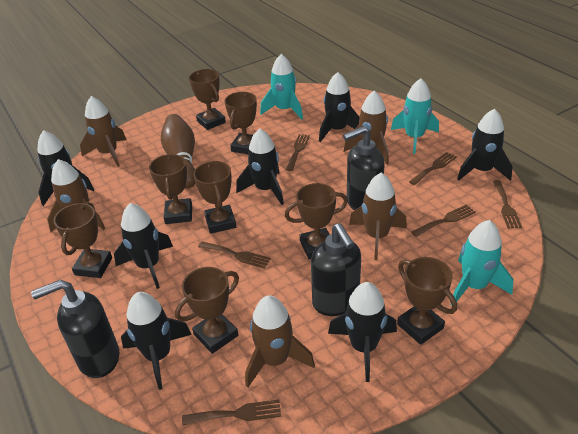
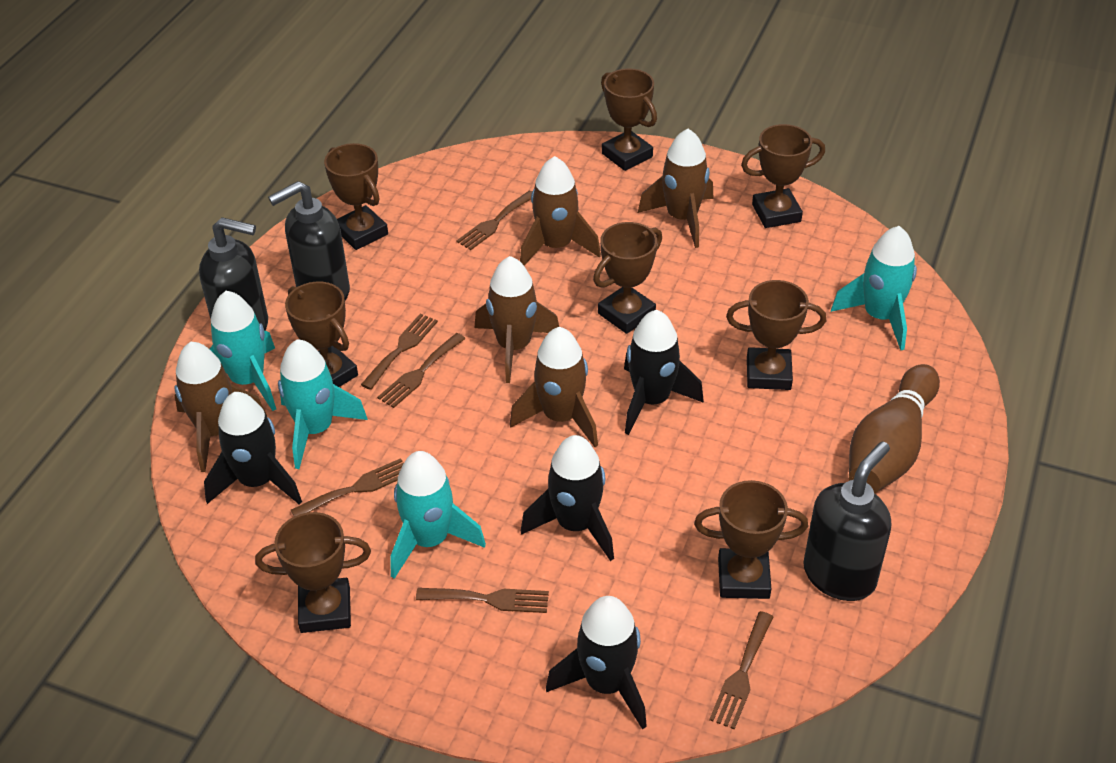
black rocket: 7 -> 4
turquoise rocket: 3 -> 4

